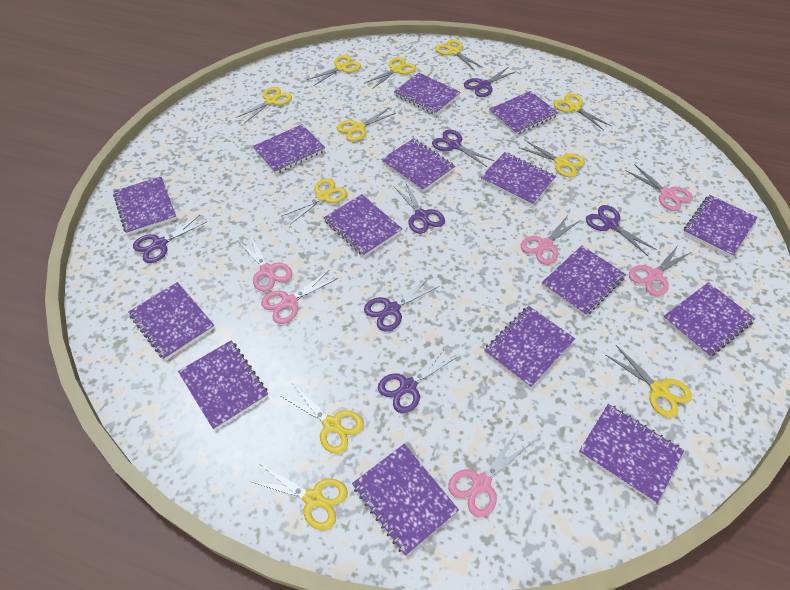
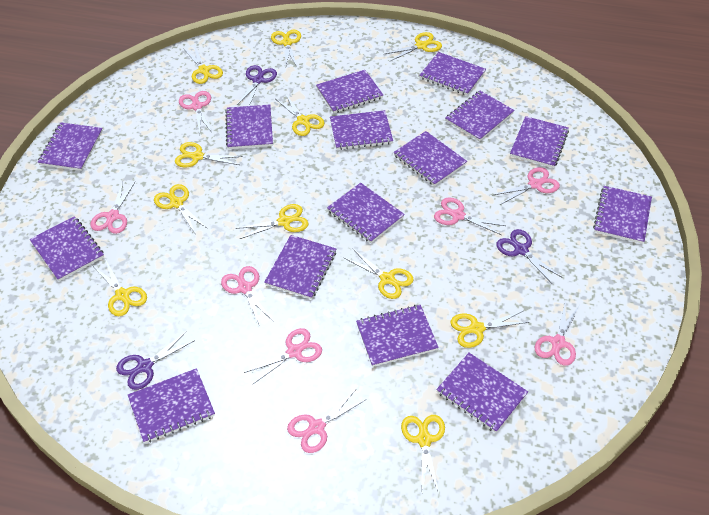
pink scissors: 6 -> 8
purple scissors: 7 -> 3

